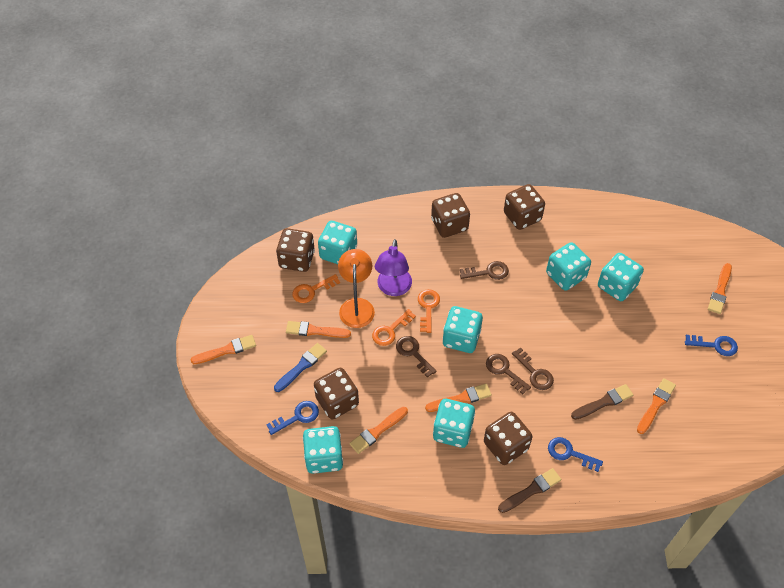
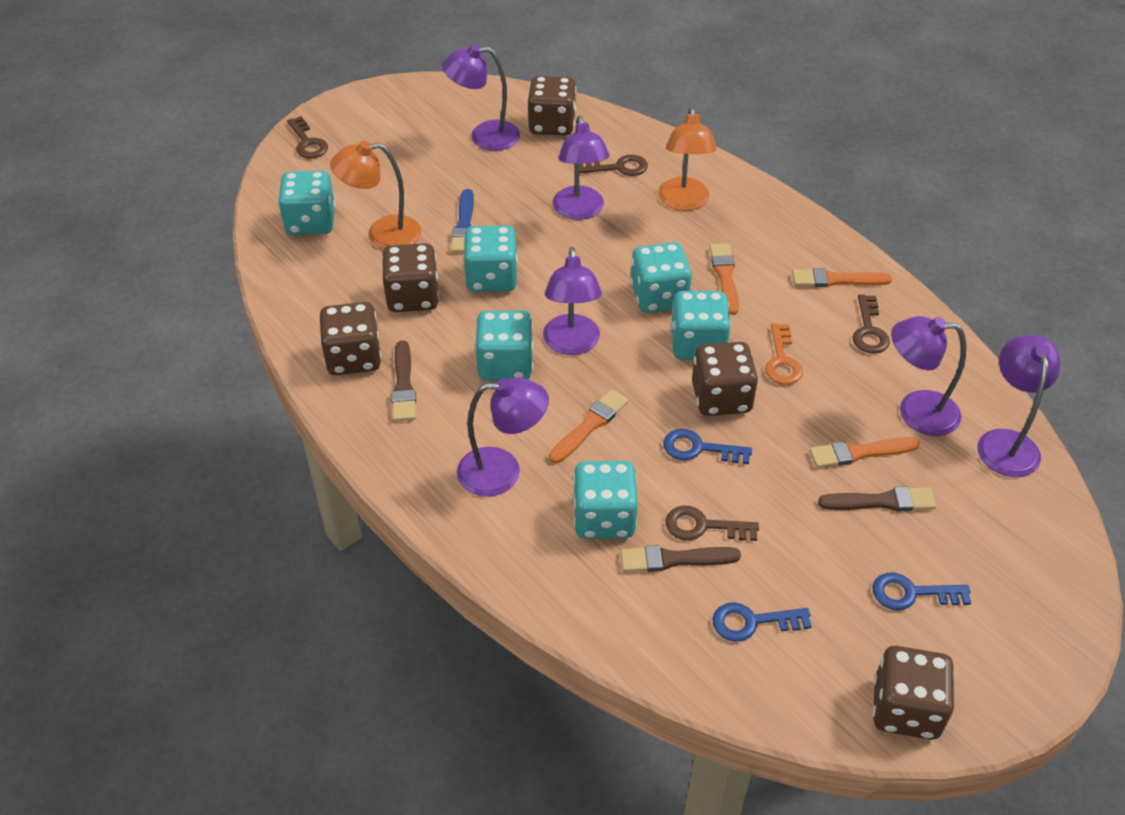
brown brush: 2 -> 3
orange brush: 6 -> 4
orange key: 3 -> 1
orange lamp: 1 -> 2
purple lamp: 1 -> 6

